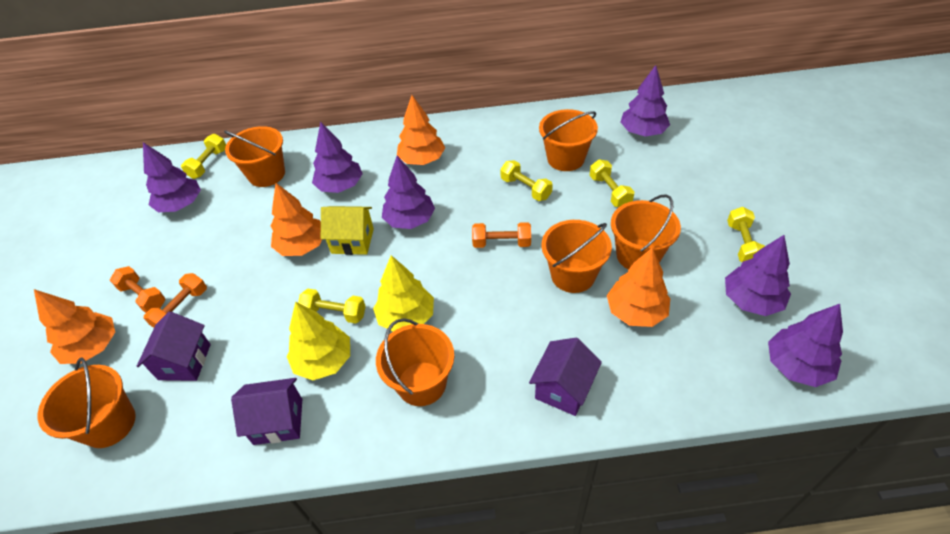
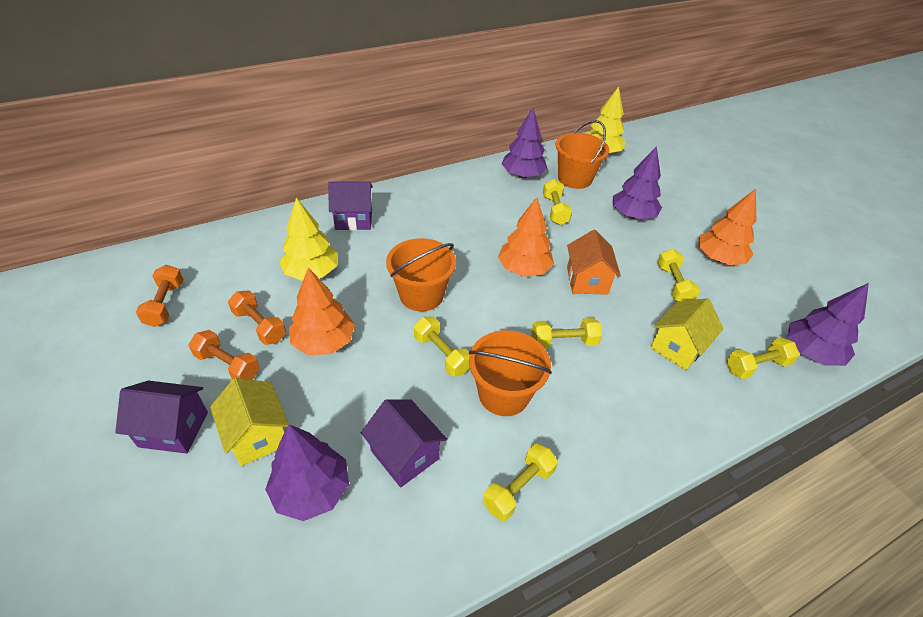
orange bucket: 6 -> 3
orange house: 0 -> 1
orange tree: 4 -> 3
purple tree: 6 -> 4
yellow dumbbell: 5 -> 6
yellow house: 1 -> 2

